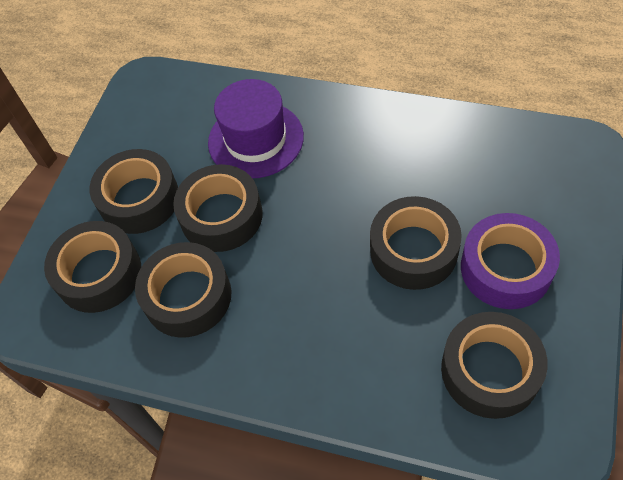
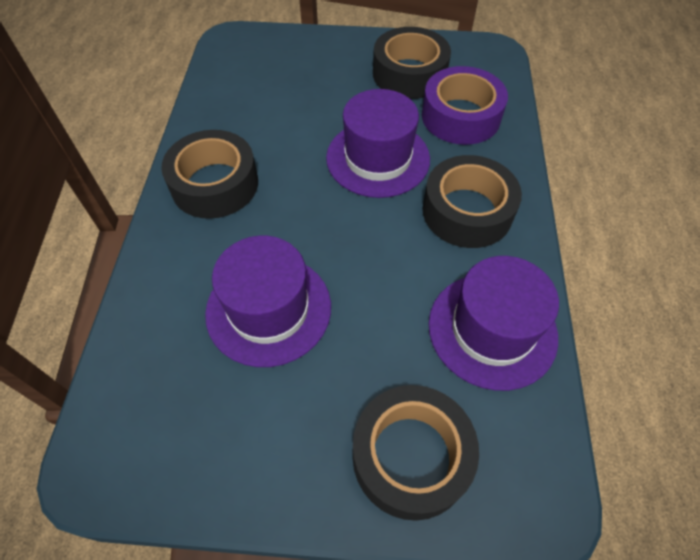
black tape: 6 -> 4
purple hat: 1 -> 3

